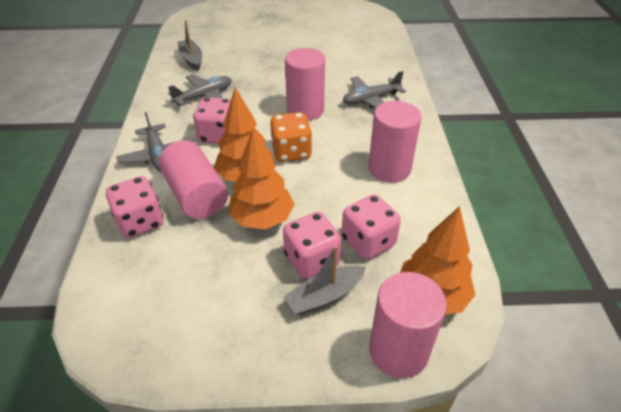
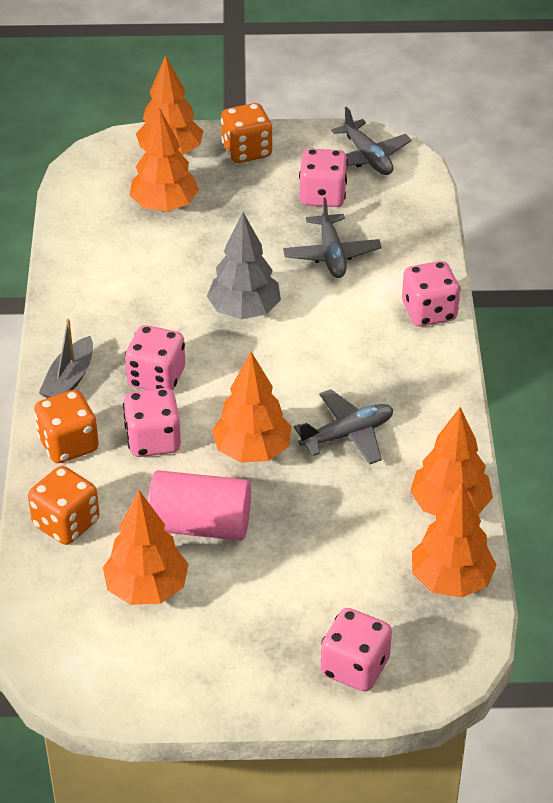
grey boat: 2 -> 1
grey tree: 0 -> 1
orange dice: 1 -> 3
orange tree: 3 -> 6
pink cylinder: 4 -> 1
pink dice: 4 -> 5

